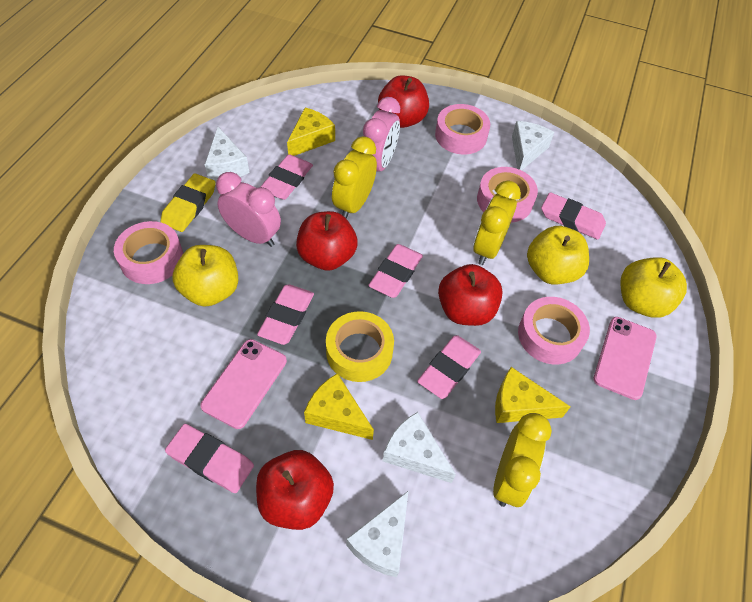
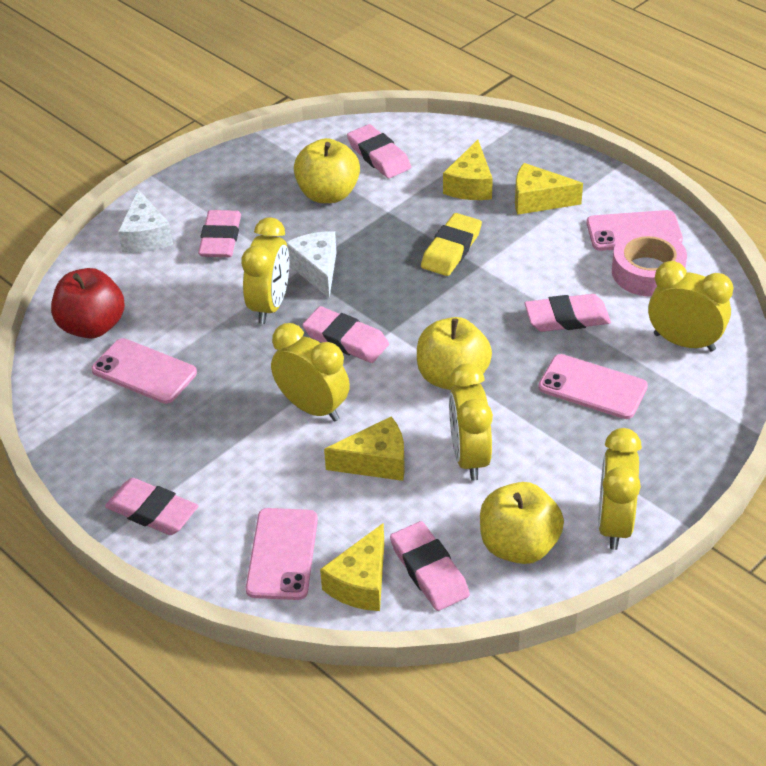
pink clock: 2 -> 0
pink phone: 2 -> 4
pink tape: 4 -> 1
red apple: 4 -> 1
white cheese: 4 -> 2
yellow cheese: 3 -> 4
yellow clock: 3 -> 5
yellow tape: 1 -> 0

